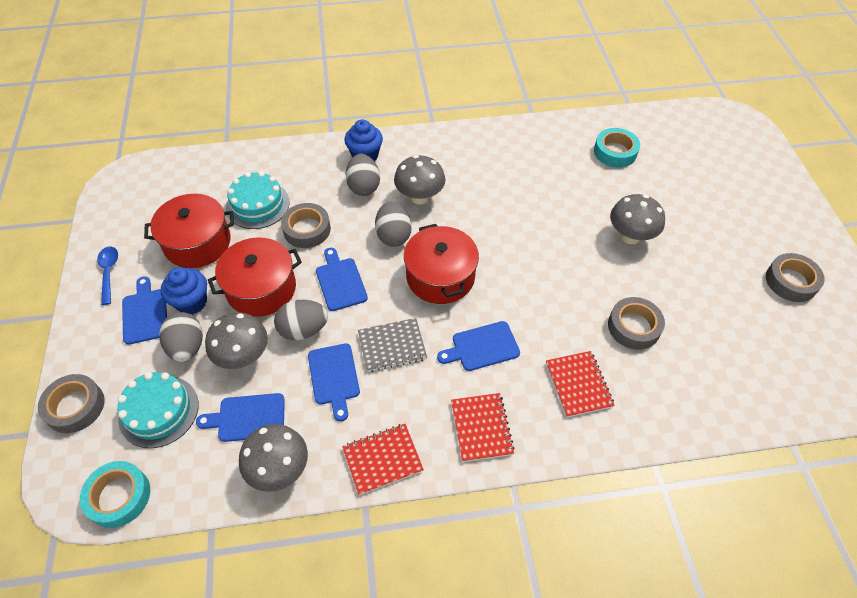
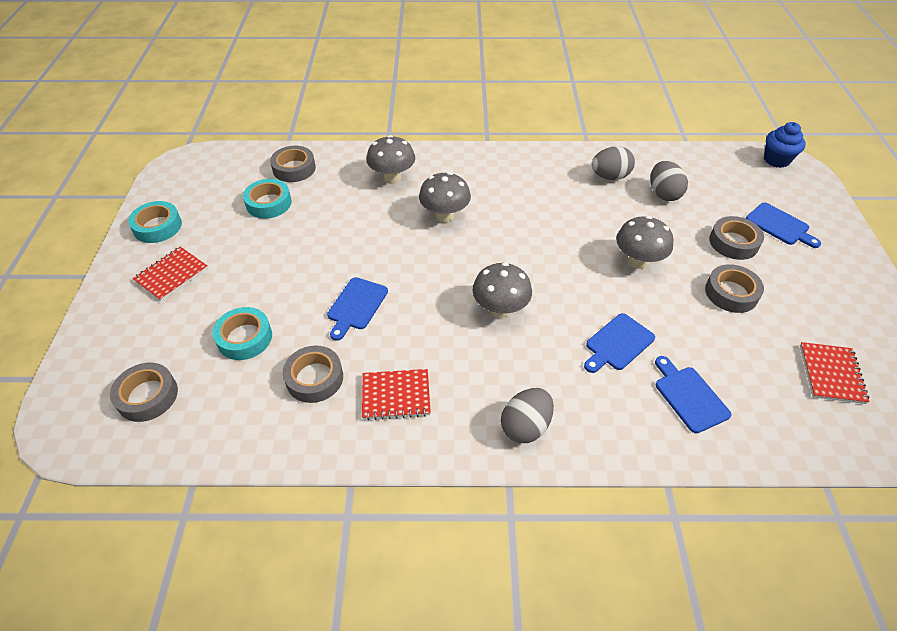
blue cupcake: 2 -> 1
blue cutting board: 5 -> 4
blue spoon: 1 -> 0
grey egg: 4 -> 3
grey notebook: 1 -> 0
grey tape: 4 -> 5
red pot: 3 -> 0
turquoise cake: 2 -> 0
turquoise tape: 2 -> 3

